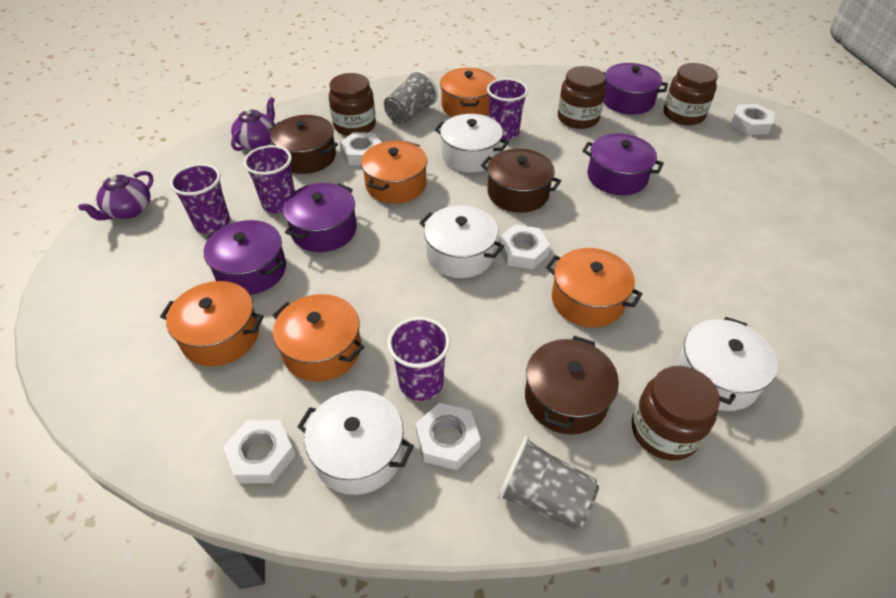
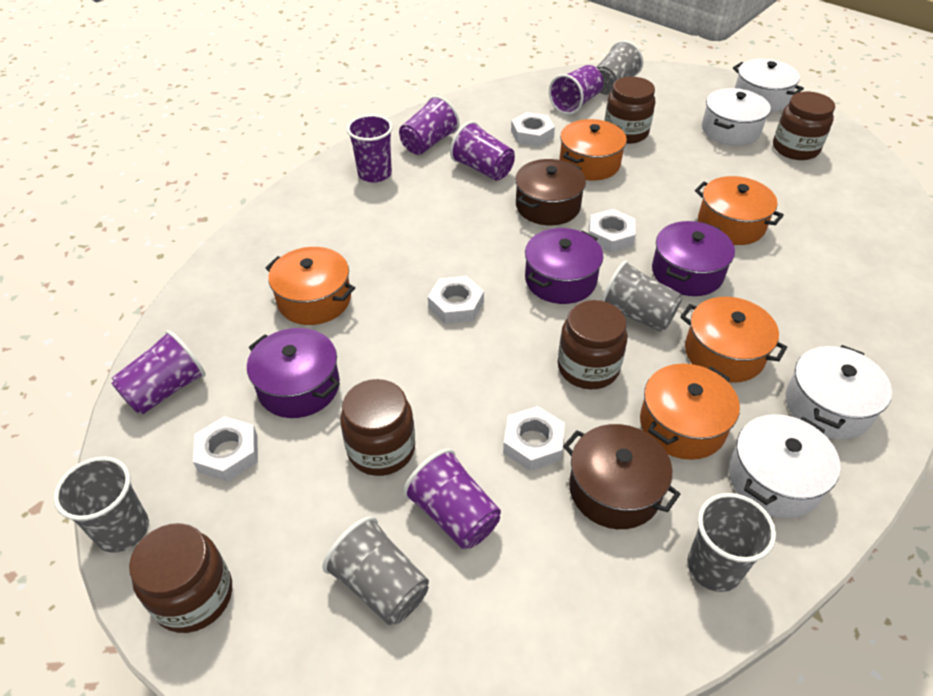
brown jar: 4 -> 5
brown pot: 3 -> 2
grey cup: 2 -> 5
purple cup: 4 -> 6
purple pot: 4 -> 3
purple teapot: 2 -> 0

